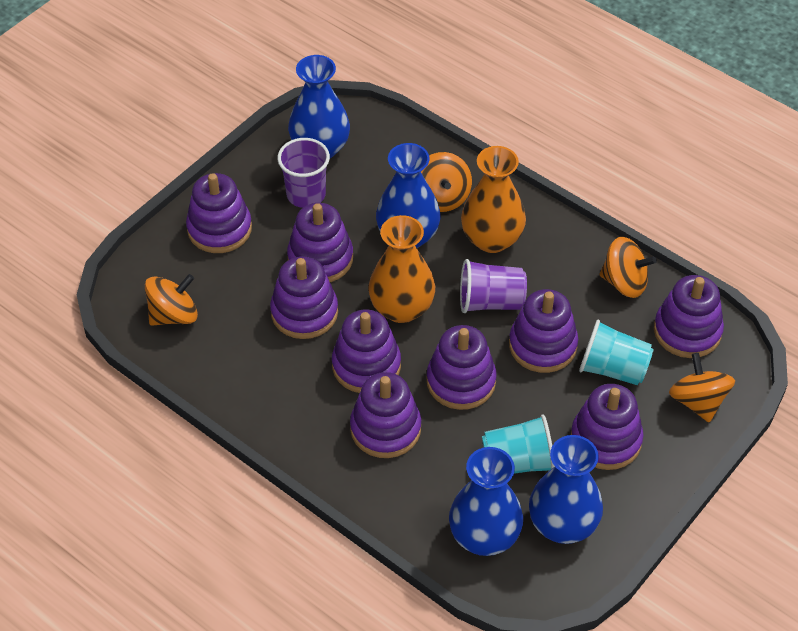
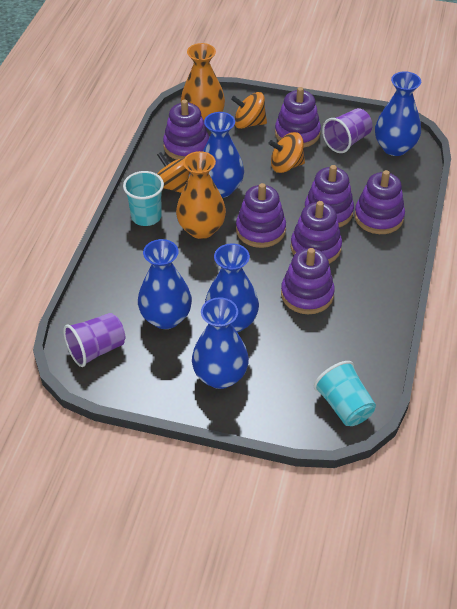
blue vase: 4 -> 5
orange spinning top: 4 -> 3
purple stacking toy: 9 -> 7

